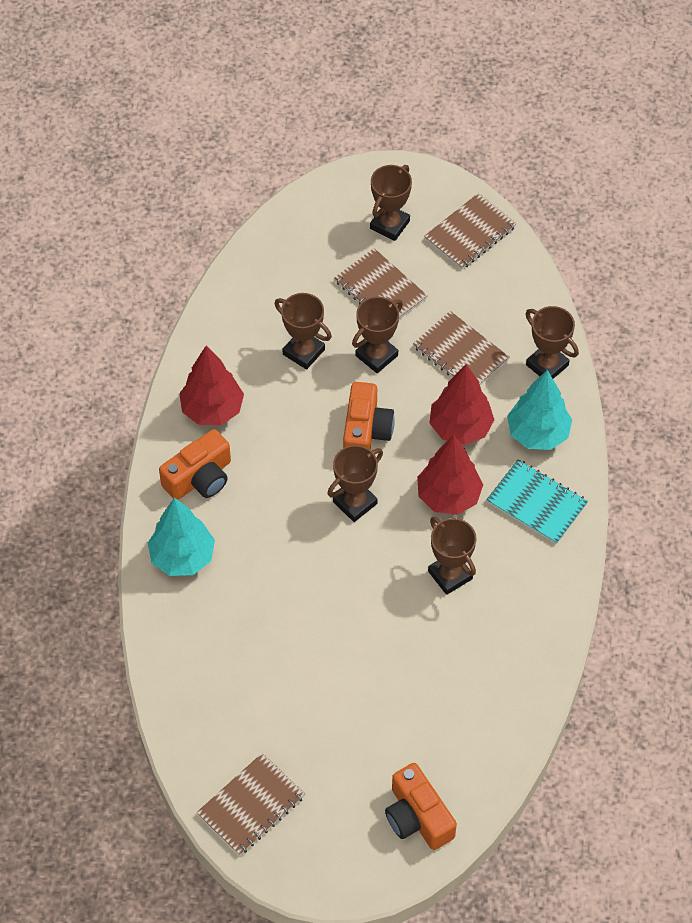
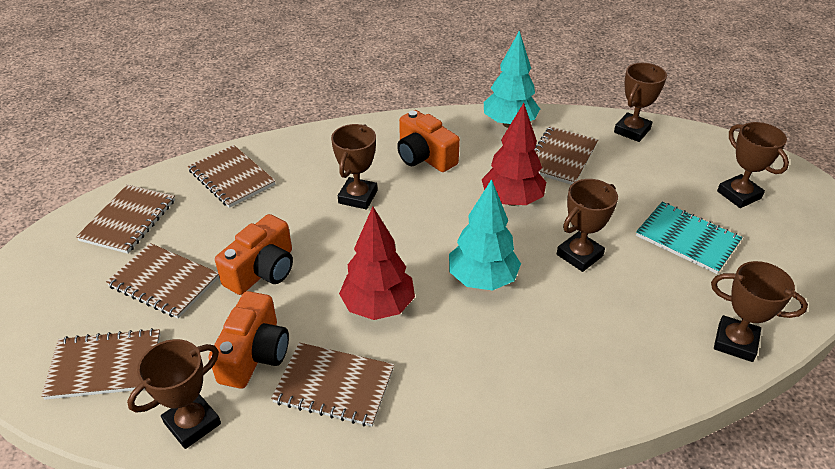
brown notebook: 4 -> 6
red tree: 3 -> 2

